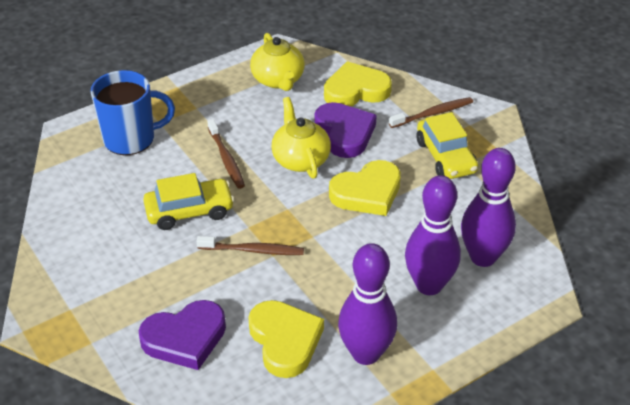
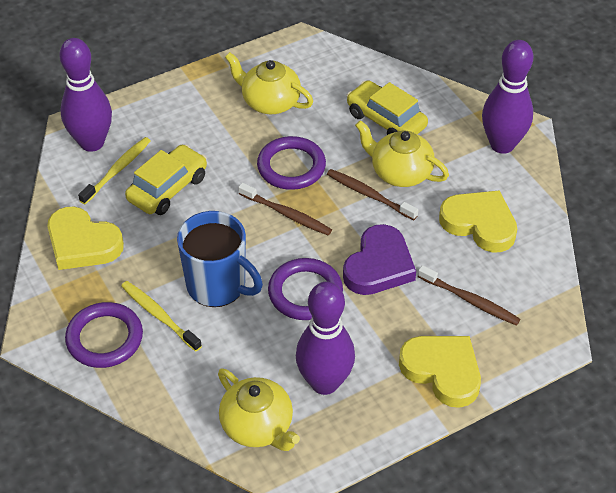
purple heart: 2 -> 1
purple ring: 0 -> 3
yellow teapot: 2 -> 3
yellow toothbrush: 0 -> 2

